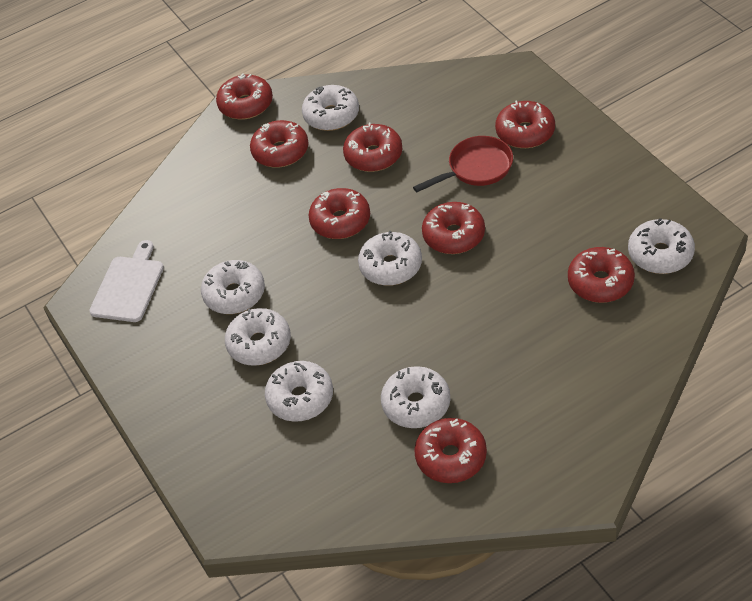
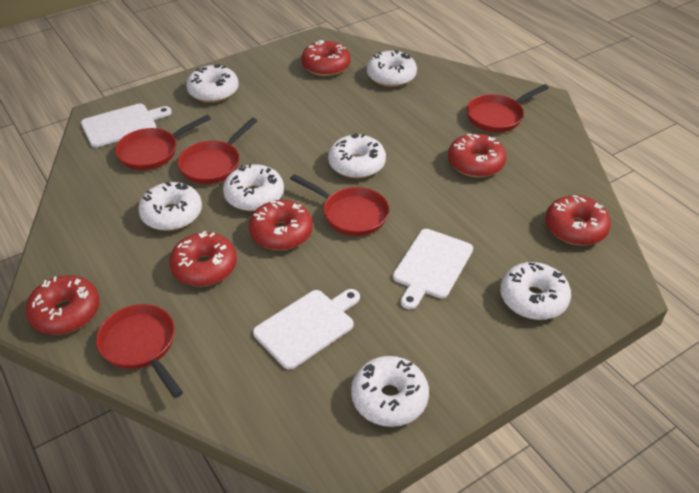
red donut: 8 -> 6
red pan: 1 -> 5
white cutting board: 1 -> 3

